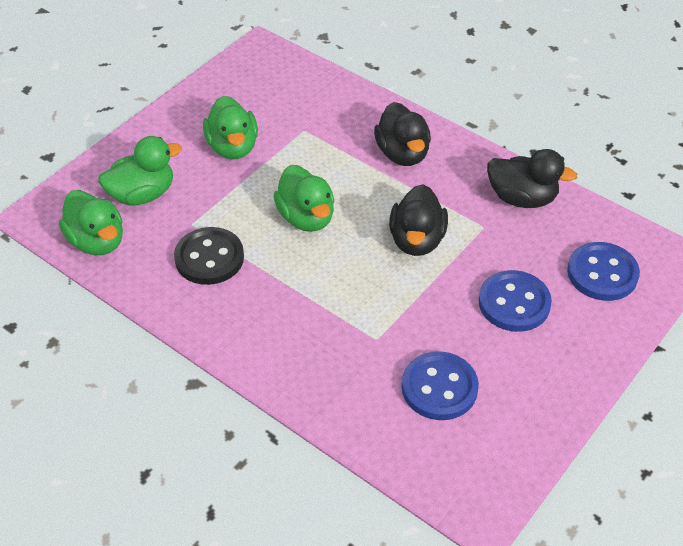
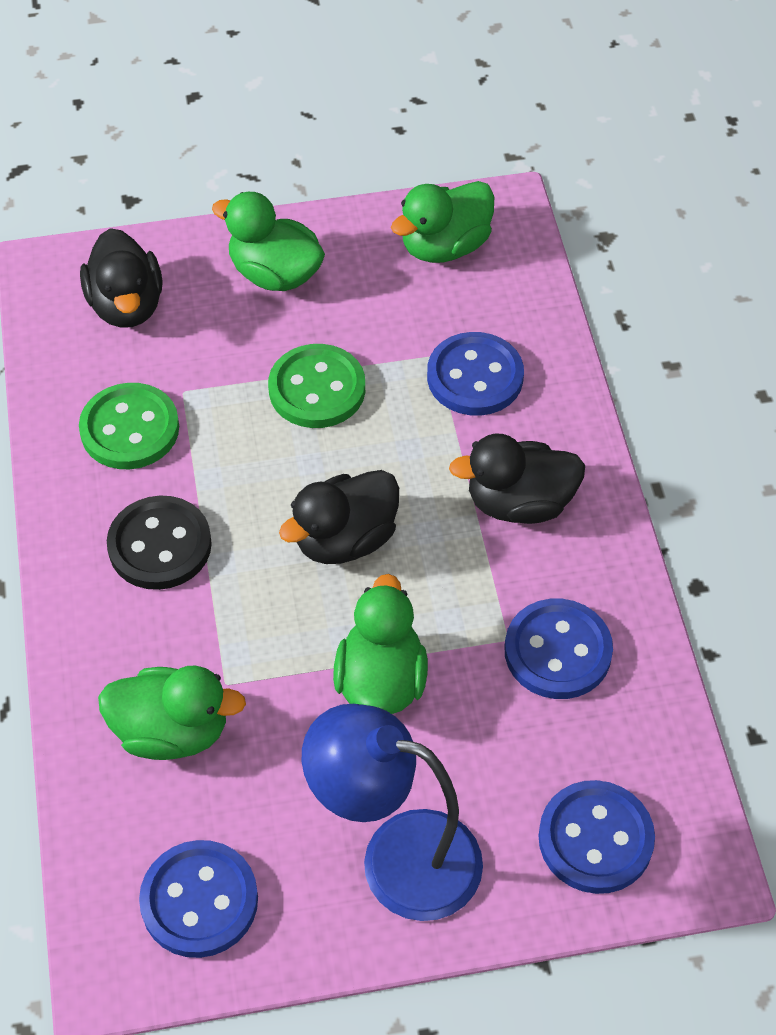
blue button: 3 -> 4
blue lamp: 0 -> 1
green button: 0 -> 2

